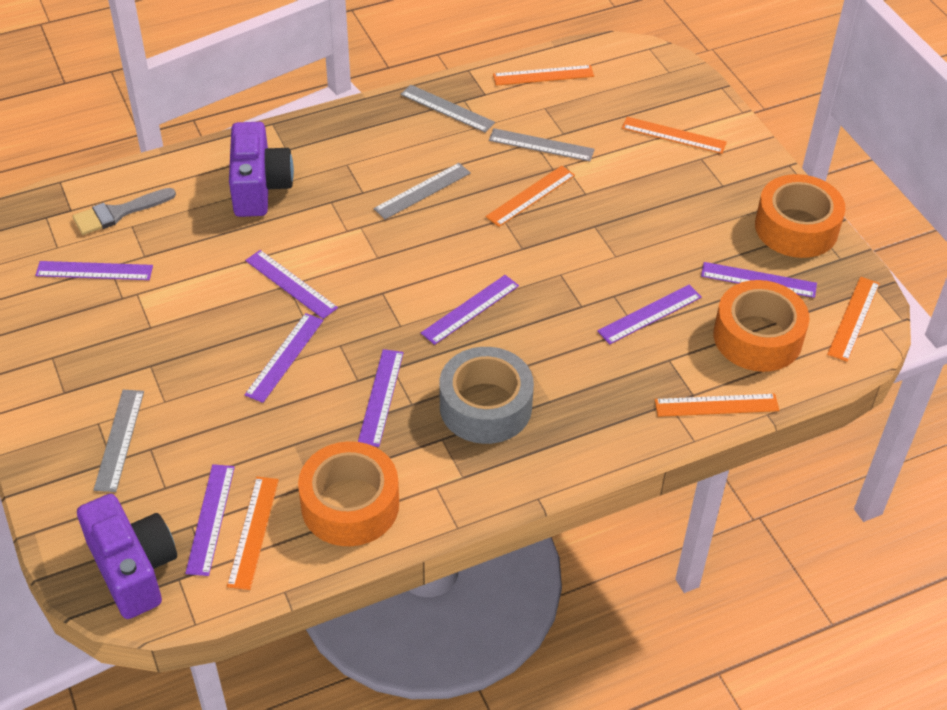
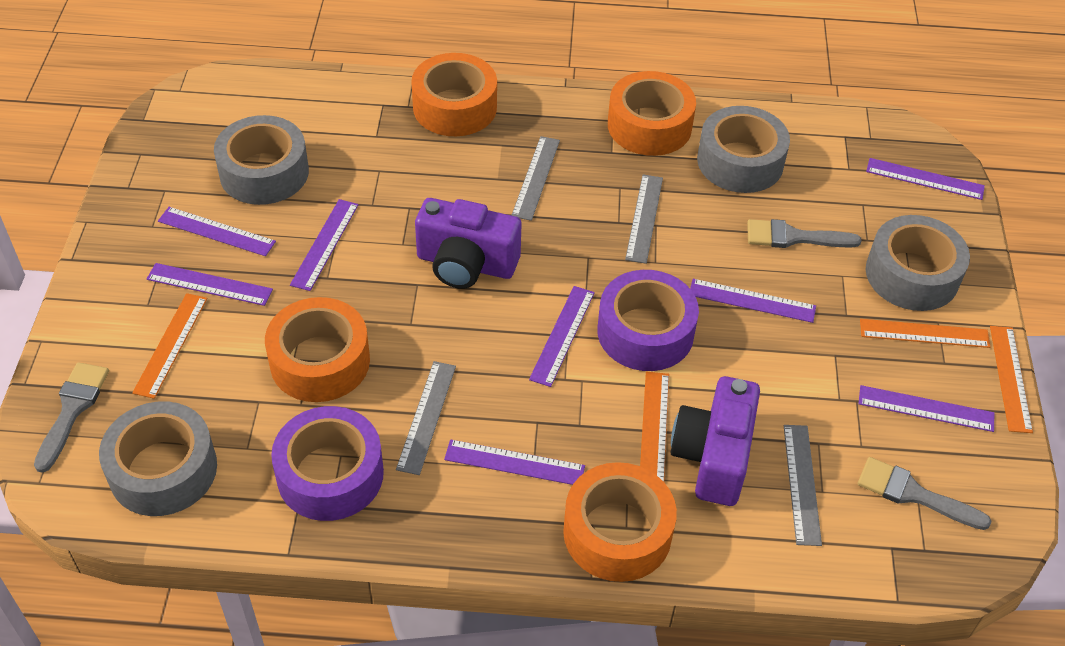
grey brush: 1 -> 3
grey tape: 1 -> 4
orange ruler: 6 -> 4
orange tape: 3 -> 4
purple tape: 0 -> 2

